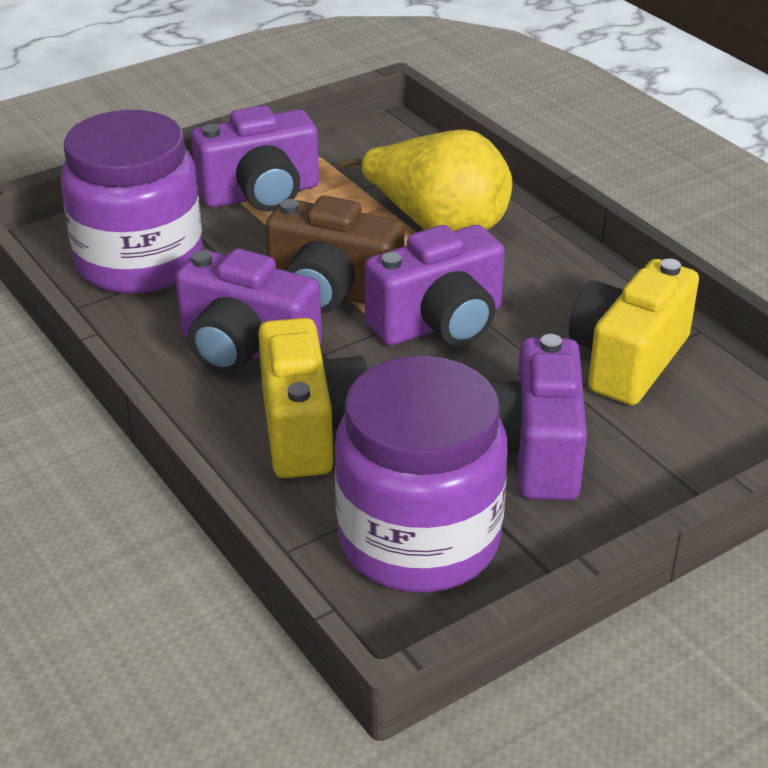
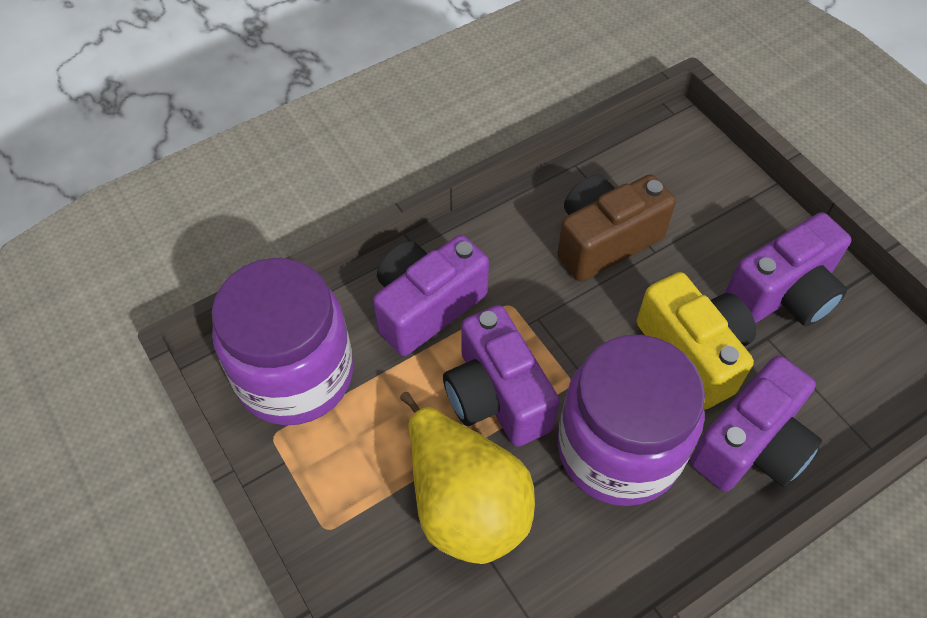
yellow camera: 2 -> 1

